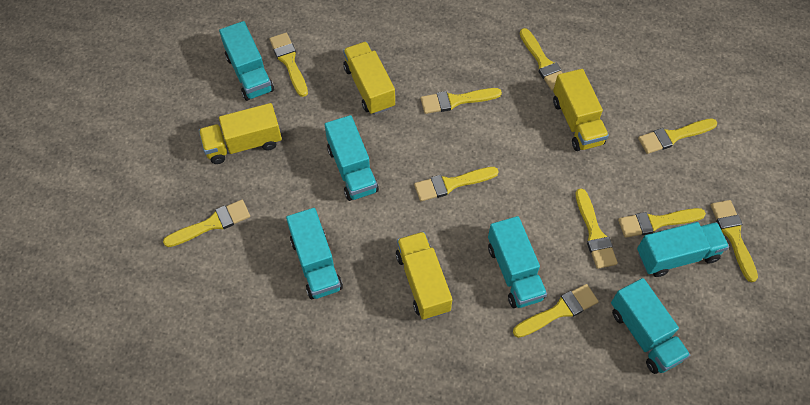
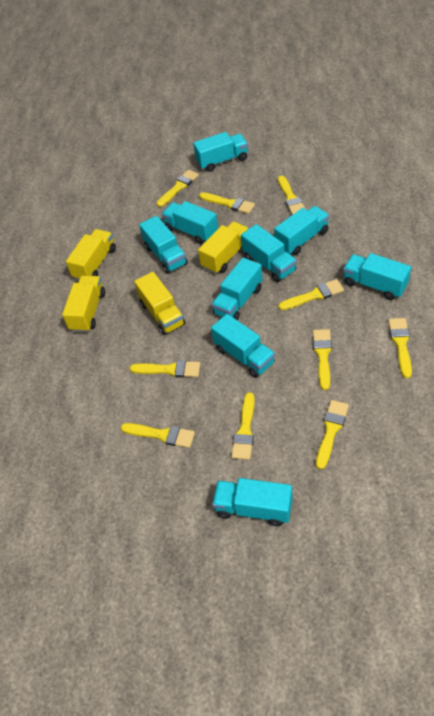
turquoise truck: 6 -> 9

